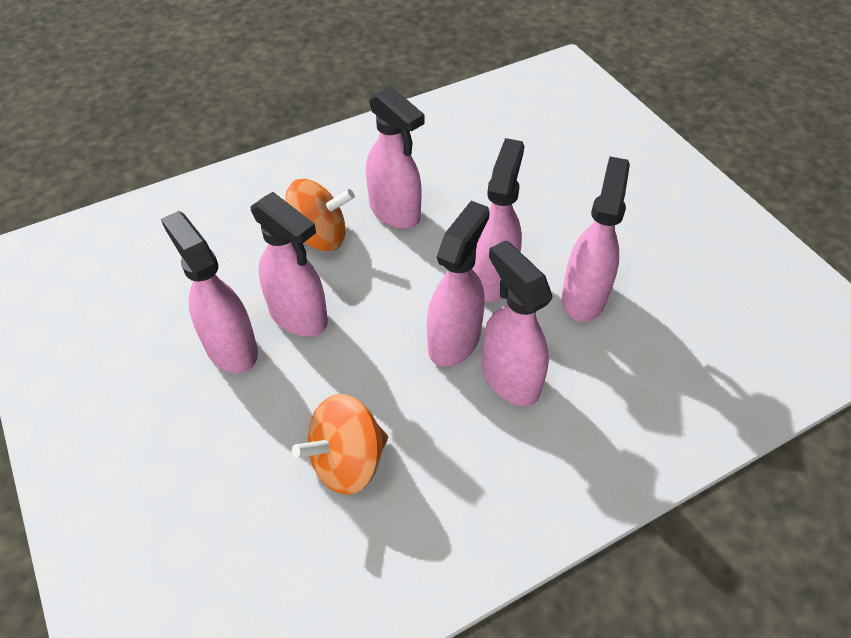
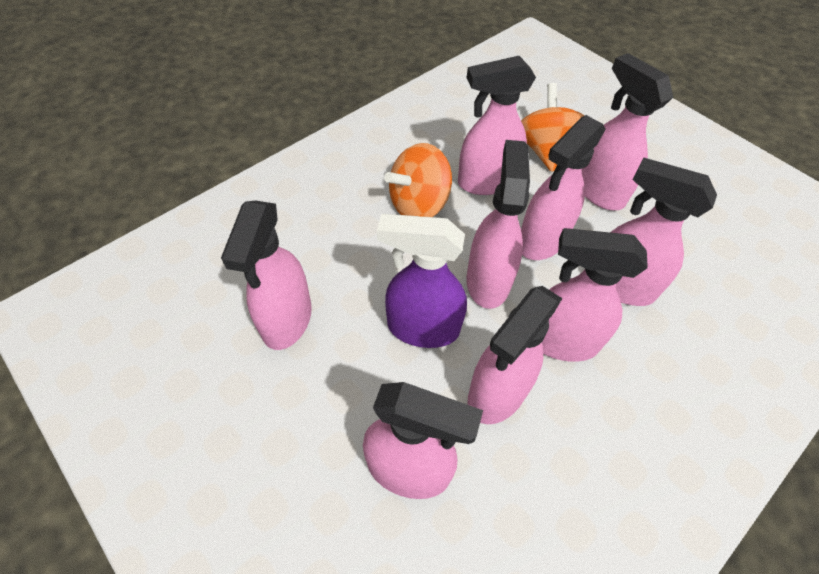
pink spray bottle: 7 -> 9
purple spray bottle: 0 -> 1

